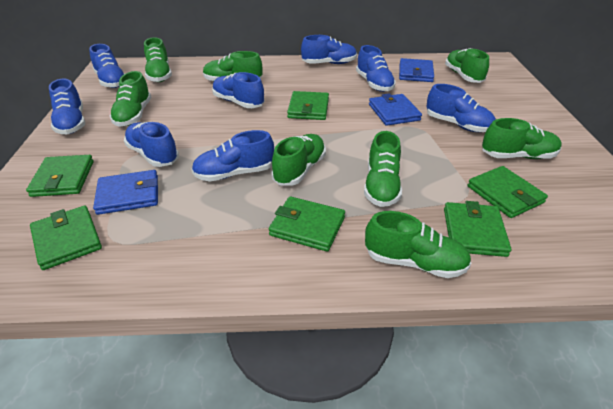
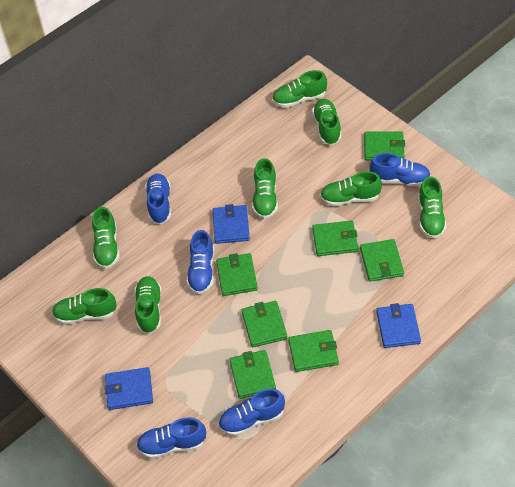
blue shoe: 8 -> 5
green wallet: 6 -> 7

